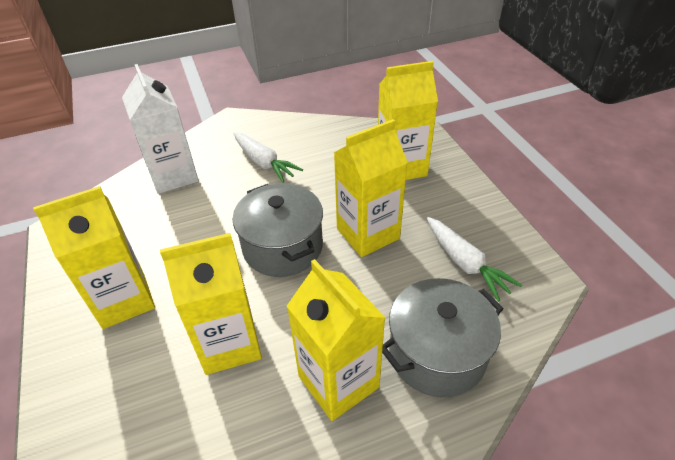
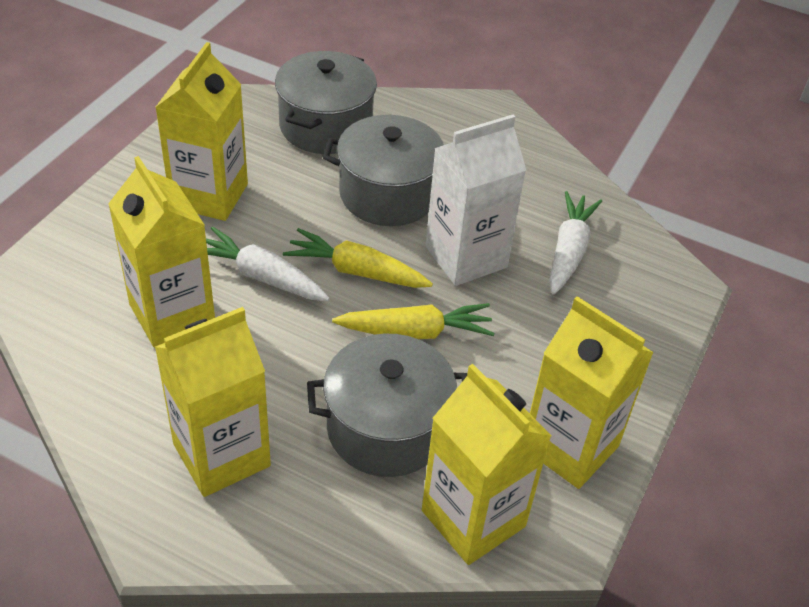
grey pot: 2 -> 3
yellow carrot: 0 -> 2

